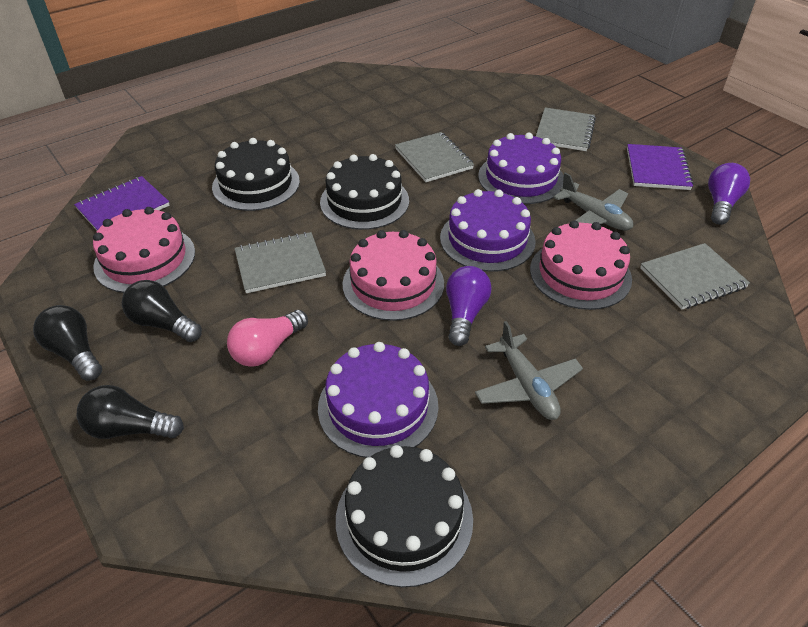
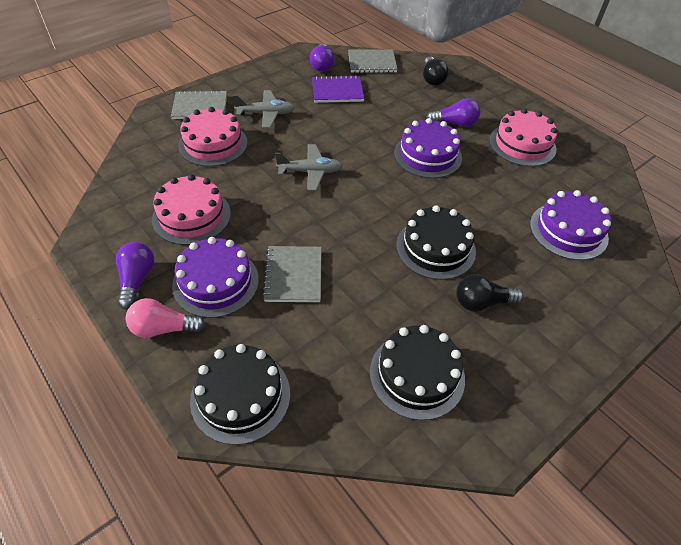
black light bulb: 3 -> 2
grey notebook: 4 -> 3
purple light bulb: 2 -> 3
purple notebook: 2 -> 1

